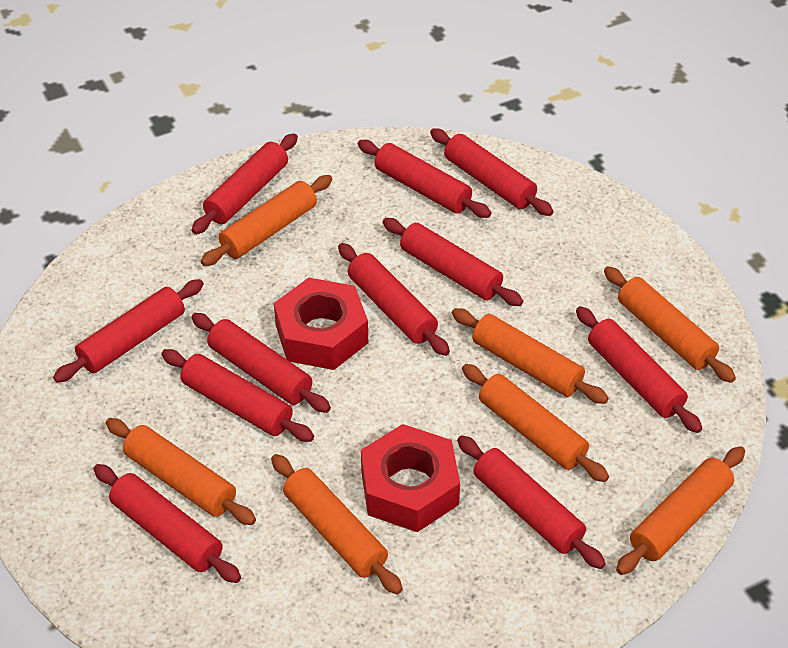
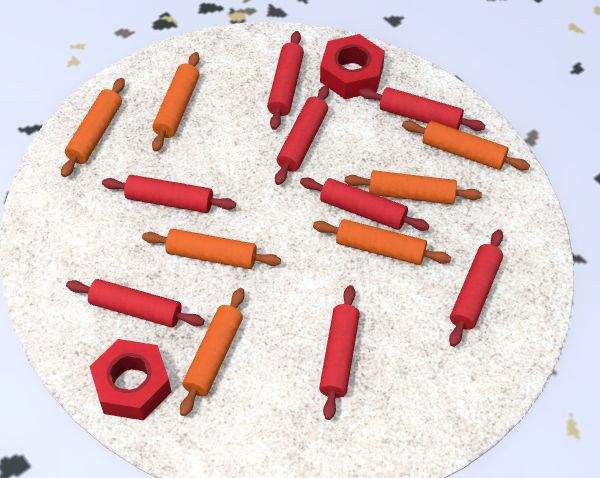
red rolling pin: 11 -> 8

